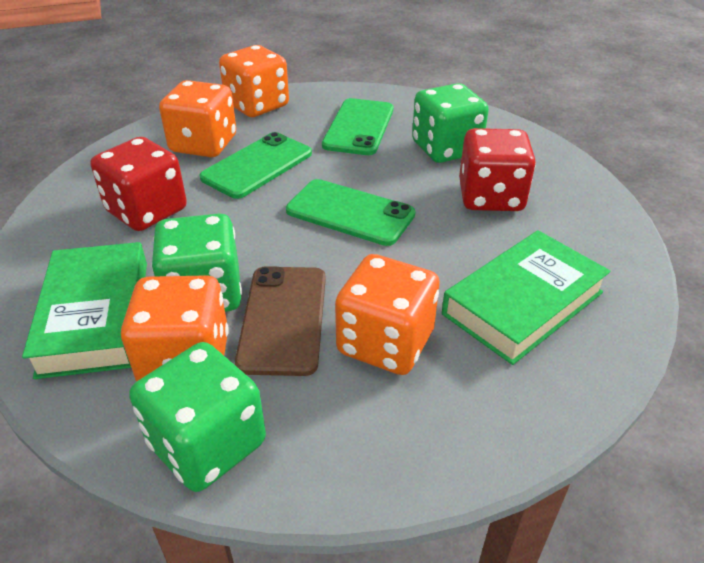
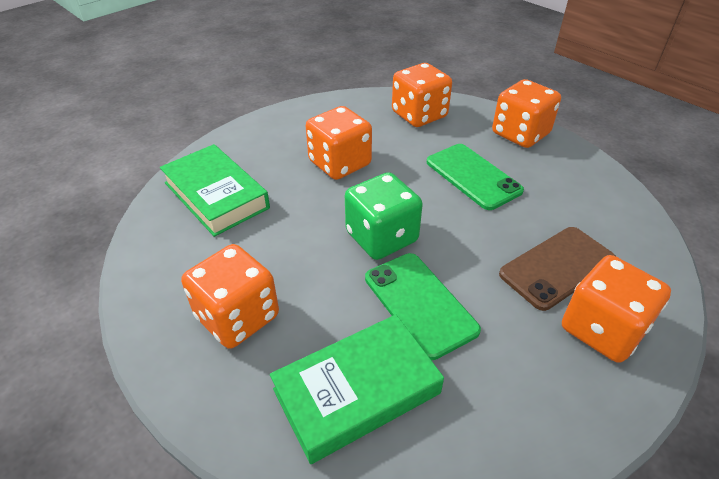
green dice: 3 -> 1
green phone: 3 -> 2
orange dice: 4 -> 5
red dice: 2 -> 0

